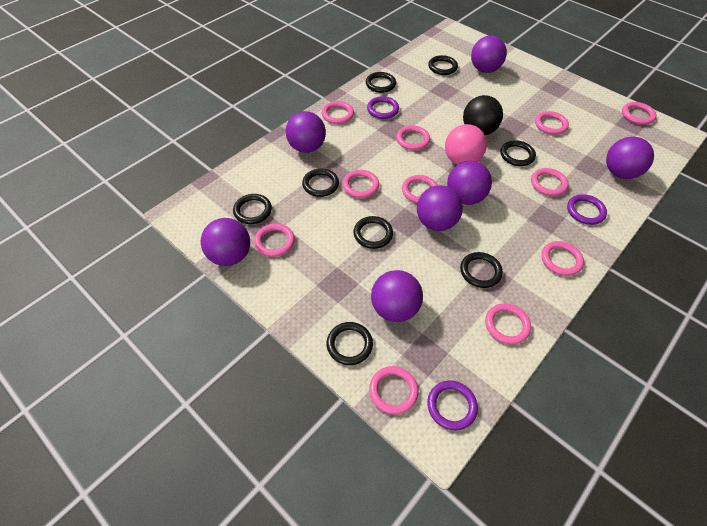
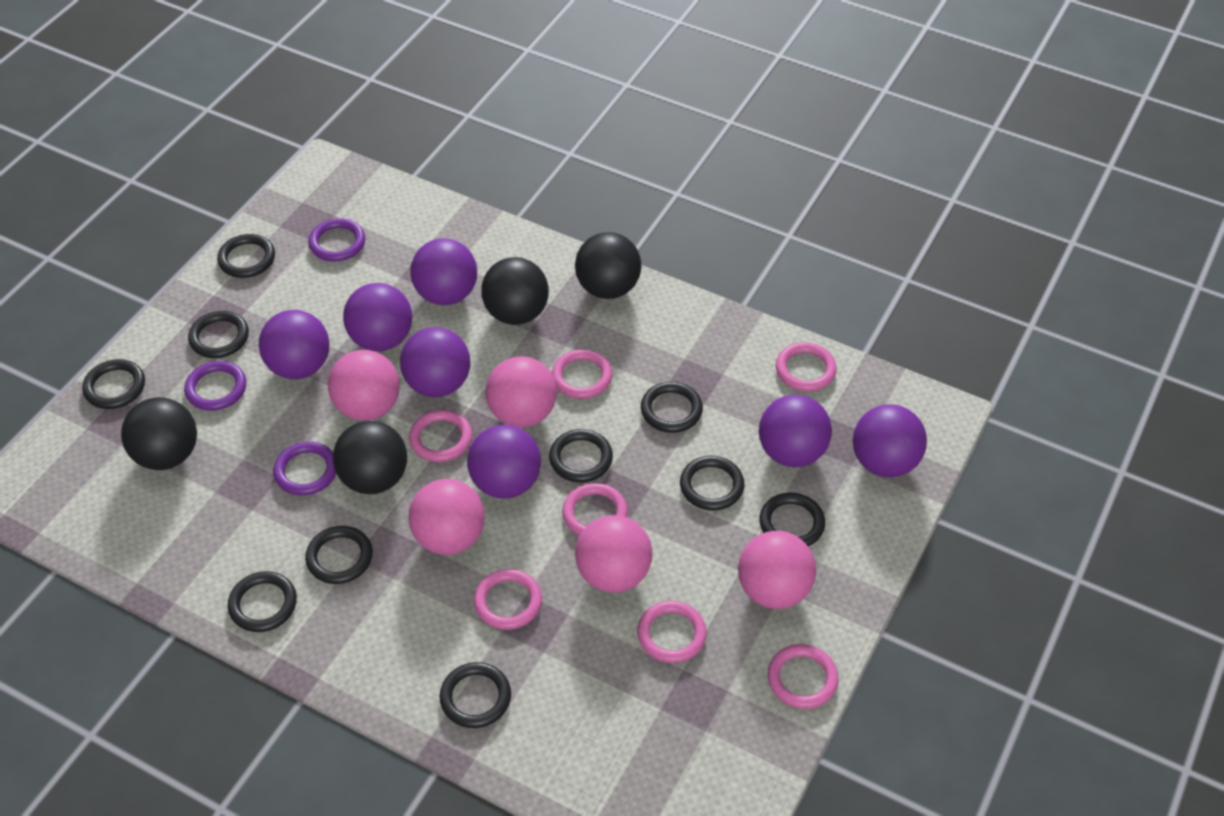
black ball: 1 -> 4
black ring: 8 -> 10
pink ball: 1 -> 5
pink ring: 11 -> 7

